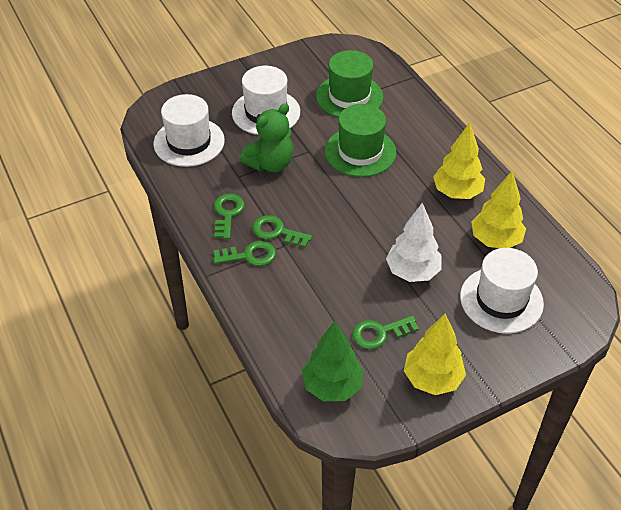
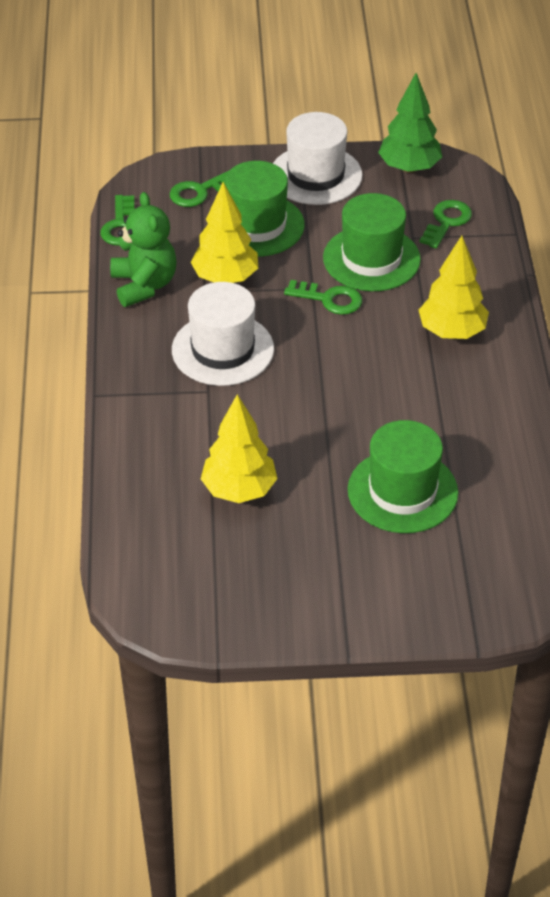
green hat: 2 -> 3
white hat: 3 -> 2
white tree: 1 -> 0

